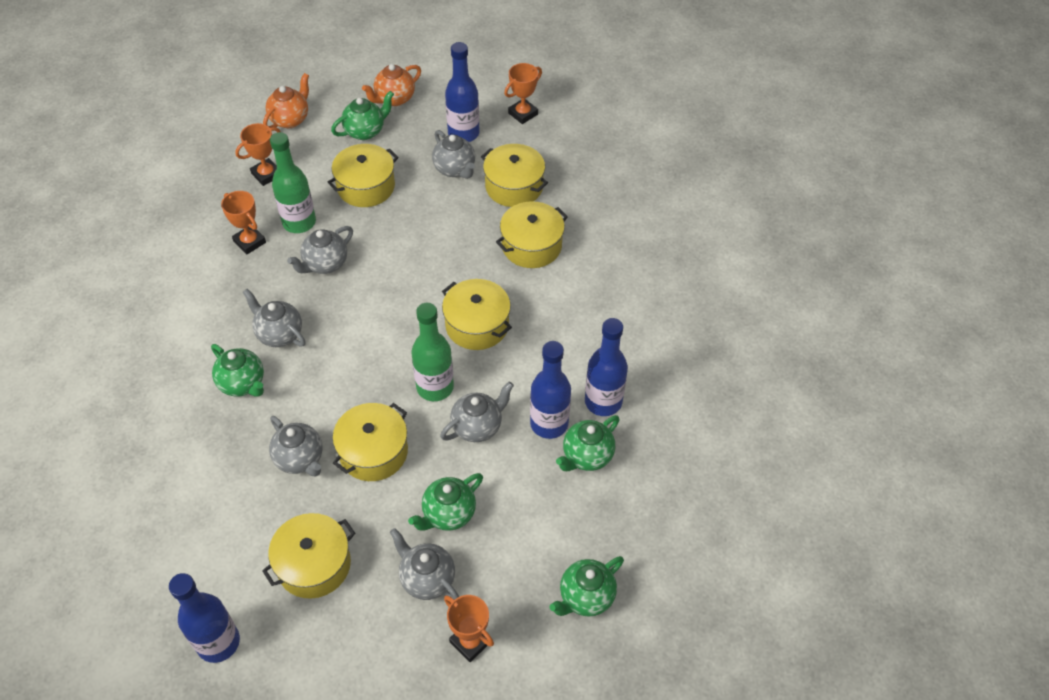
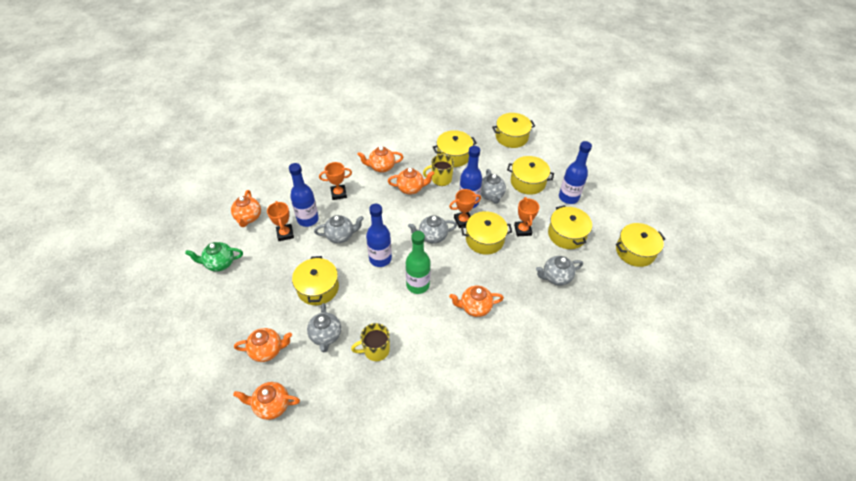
green bottle: 2 -> 1
green teapot: 5 -> 1
grey teapot: 6 -> 5
orange teapot: 2 -> 6
yellow mug: 0 -> 2
yellow pot: 6 -> 7

